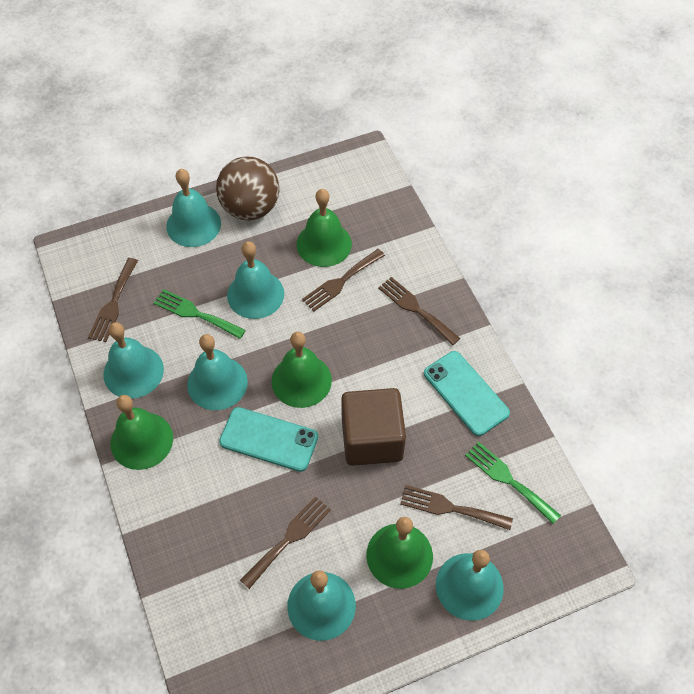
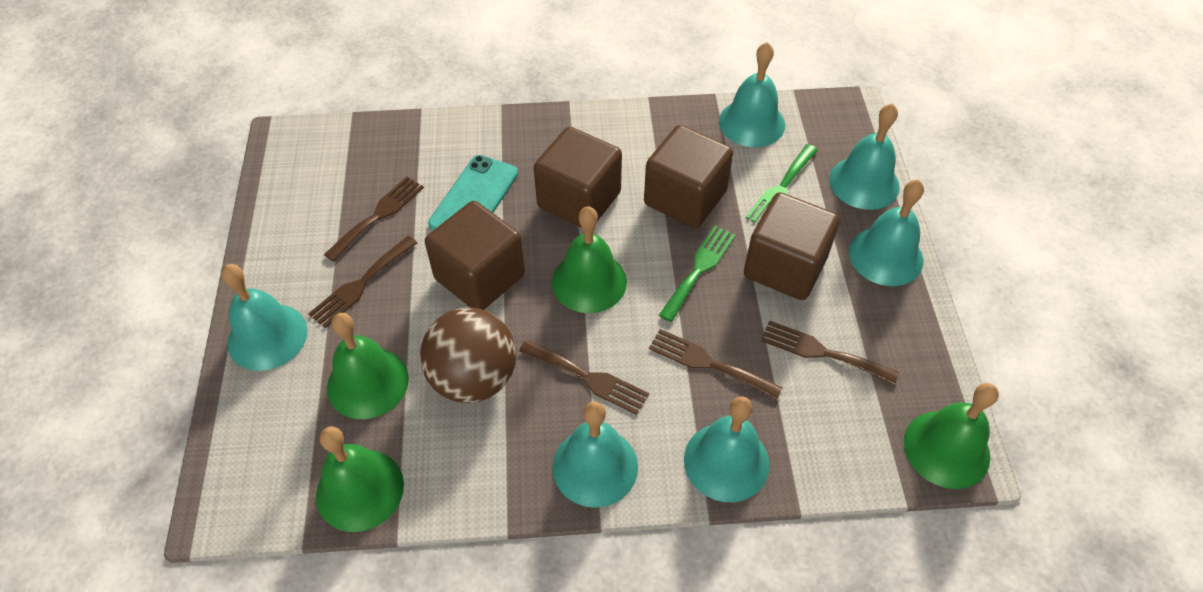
brown cube: 1 -> 4
turquoise phone: 2 -> 1

